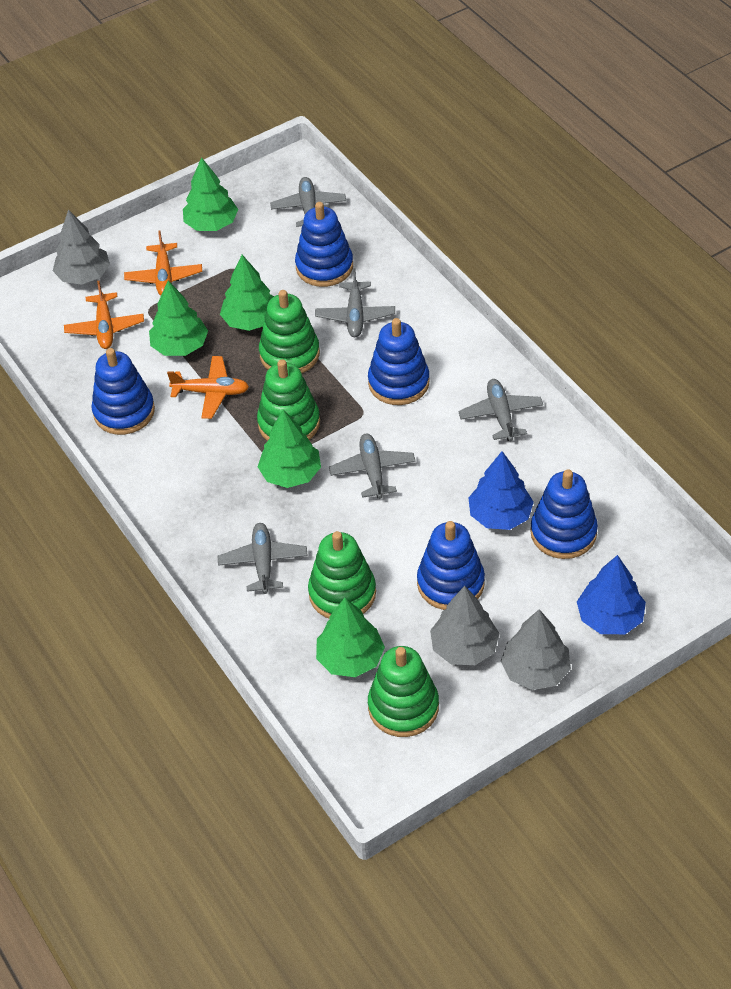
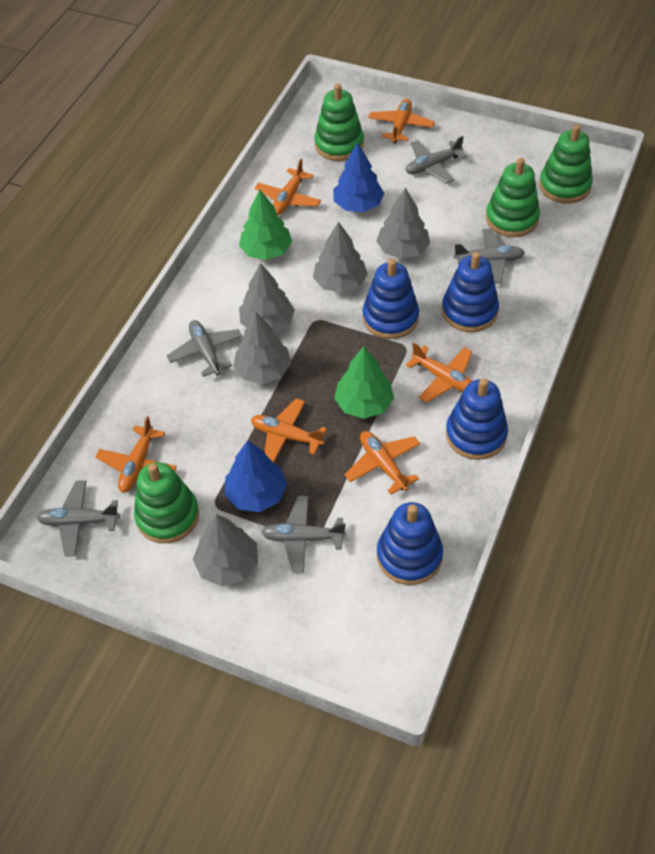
blue stacking toy: 5 -> 4
green tree: 5 -> 2
grey tree: 3 -> 5
orange plane: 3 -> 6

